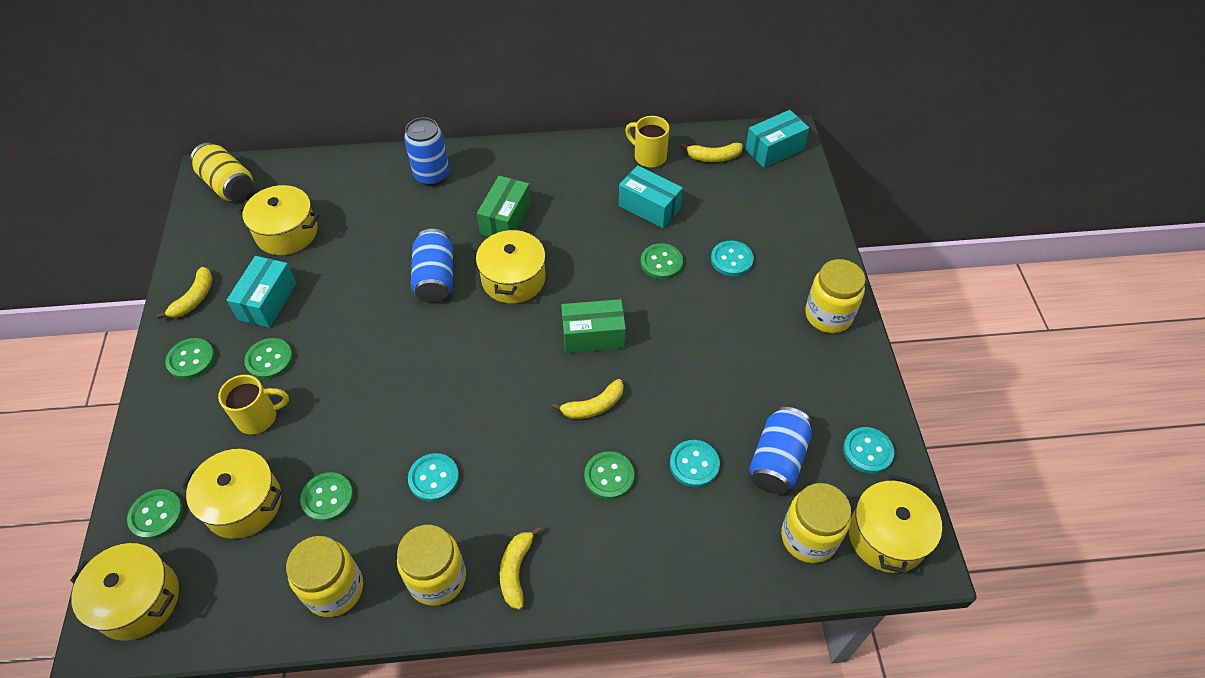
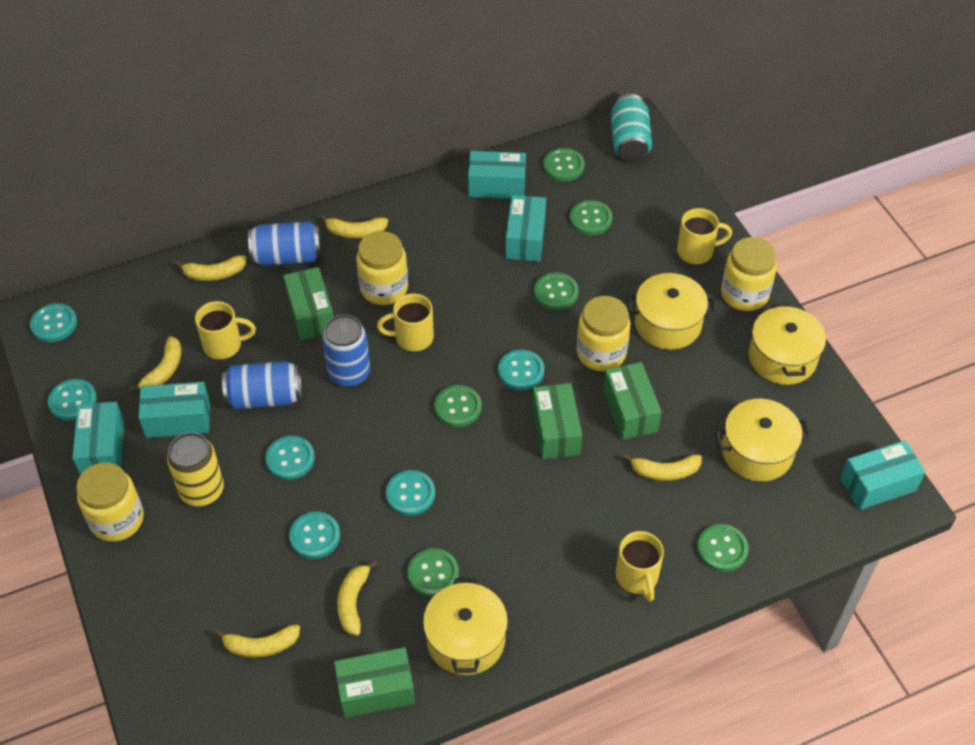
green box: 2 -> 4
turquoise box: 3 -> 5
turquoise button: 4 -> 6
turquoise can: 0 -> 1
yellow banana: 4 -> 6
yellow mug: 2 -> 4
yellow pot: 5 -> 4

